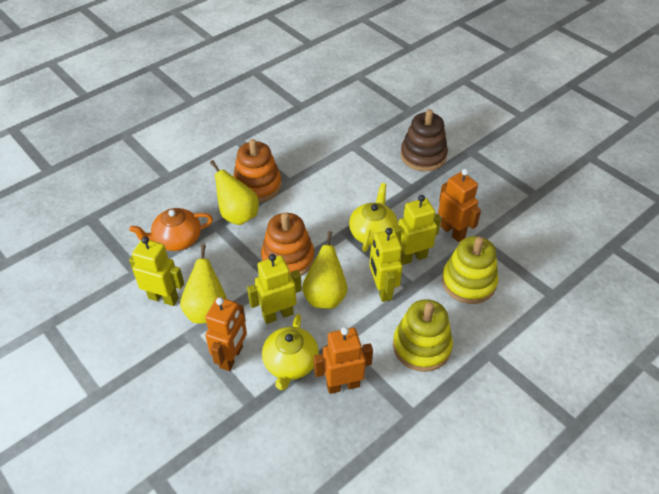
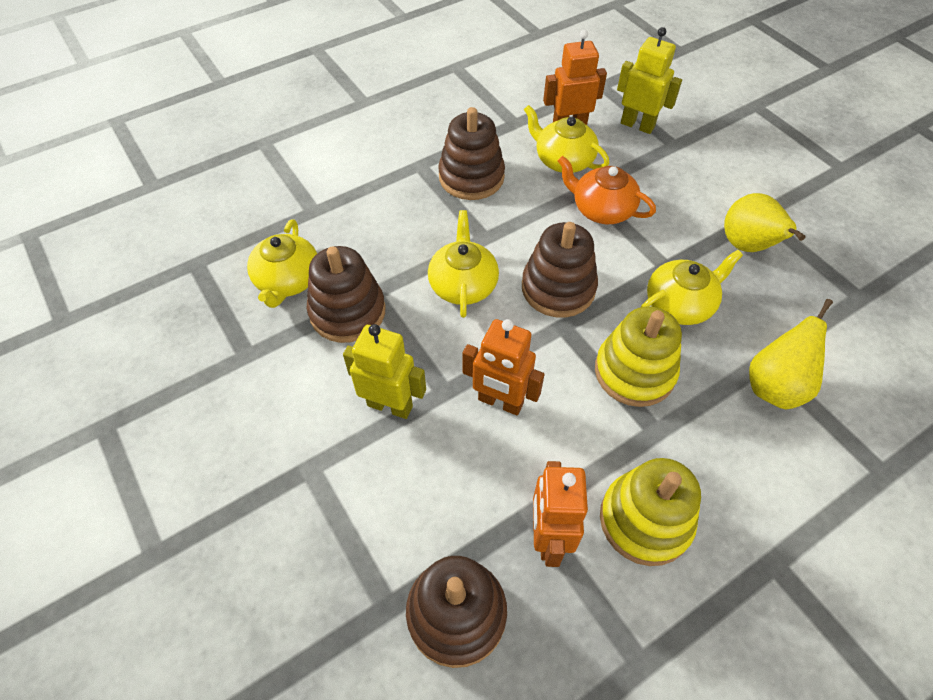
brown stacking toy: 1 -> 4
orange stacking toy: 2 -> 0
yellow pear: 3 -> 2
yellow robot: 4 -> 2
yellow teapot: 2 -> 4

